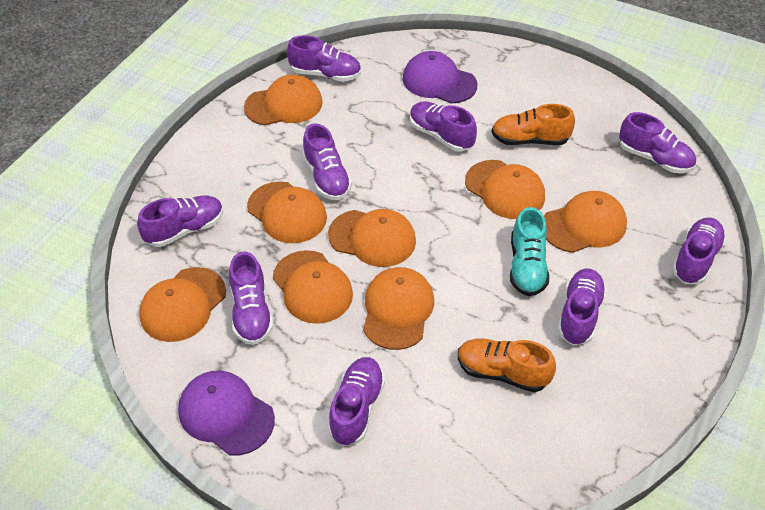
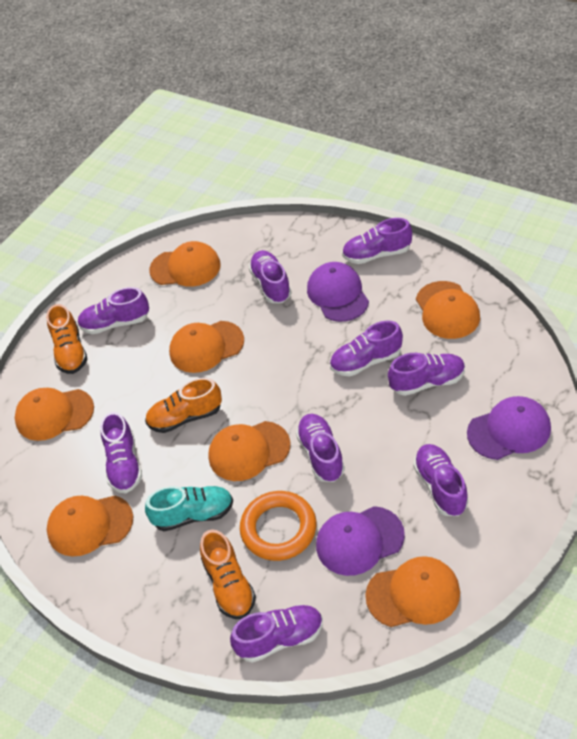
orange cap: 8 -> 7
orange ring: 0 -> 1
orange shoe: 2 -> 3
purple cap: 2 -> 3

